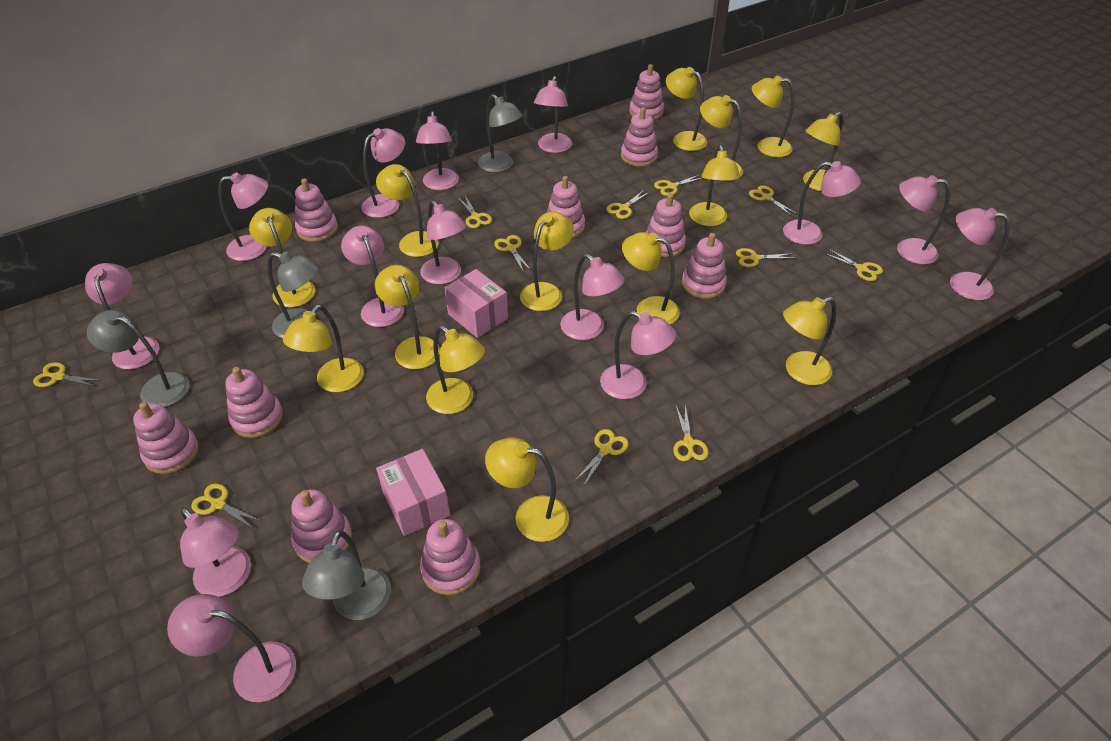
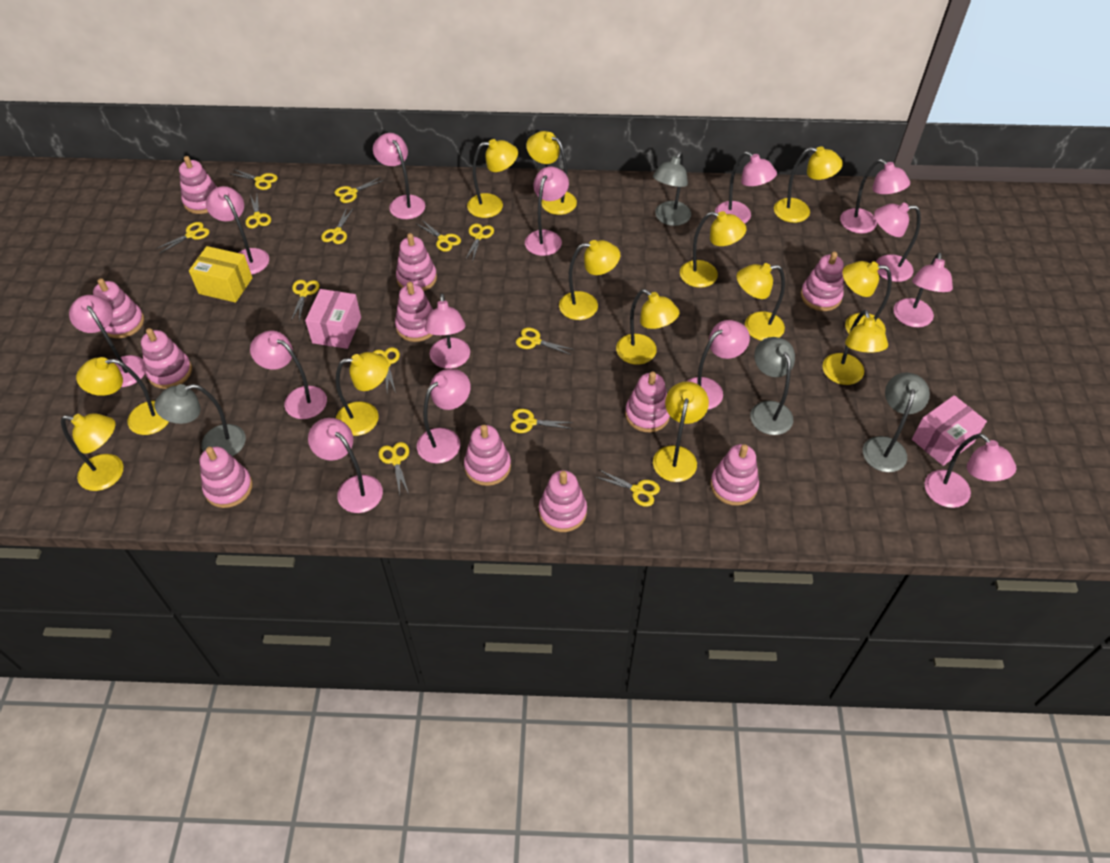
pink stacking toy: 10 -> 11
yellow box: 0 -> 1
yellow lamp: 14 -> 13
yellow scissors: 11 -> 13

